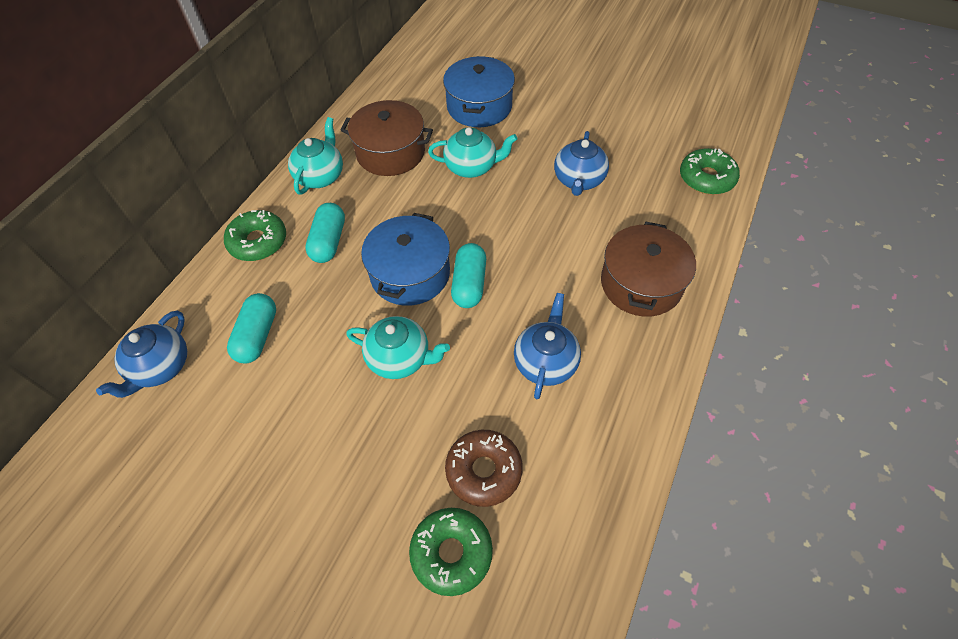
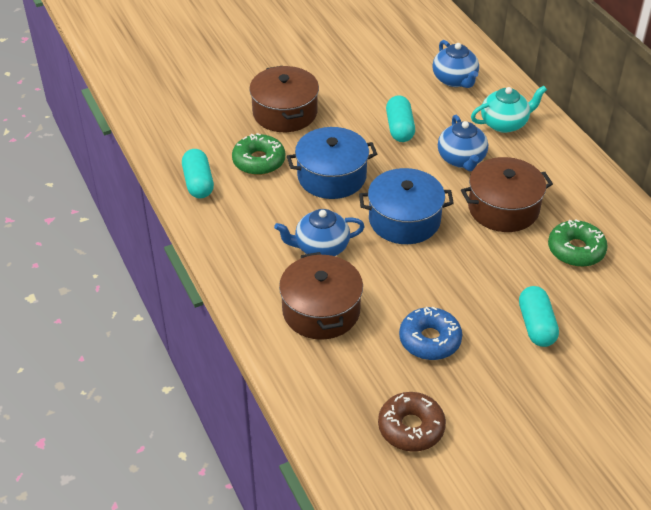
blue donut: 0 -> 1
brown pot: 2 -> 3
green donut: 3 -> 2
turquoise teapot: 3 -> 1

